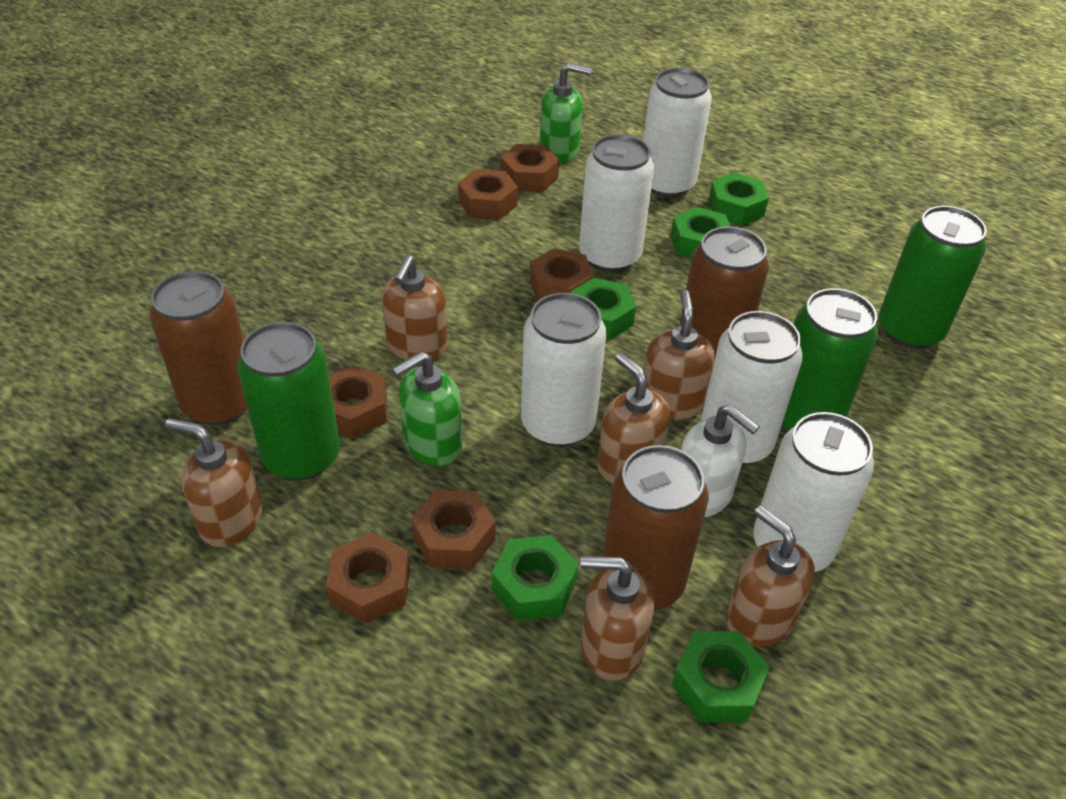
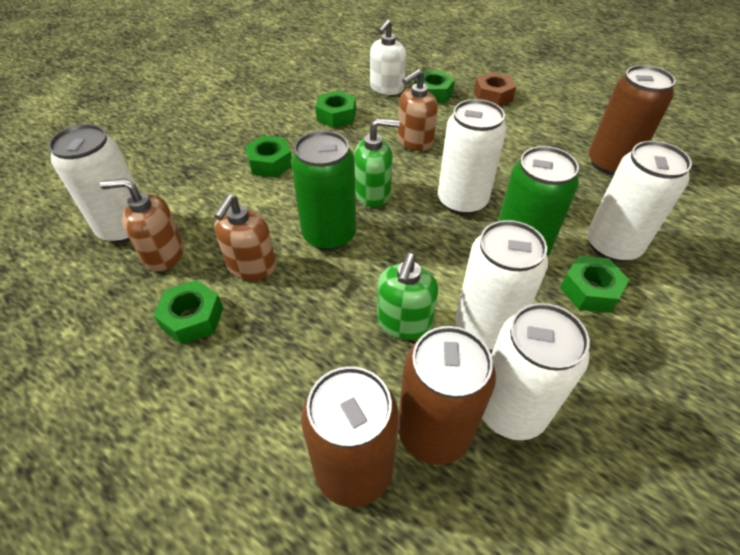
brown nut: 6 -> 1
brown soap dispenser: 6 -> 3
green can: 3 -> 2

